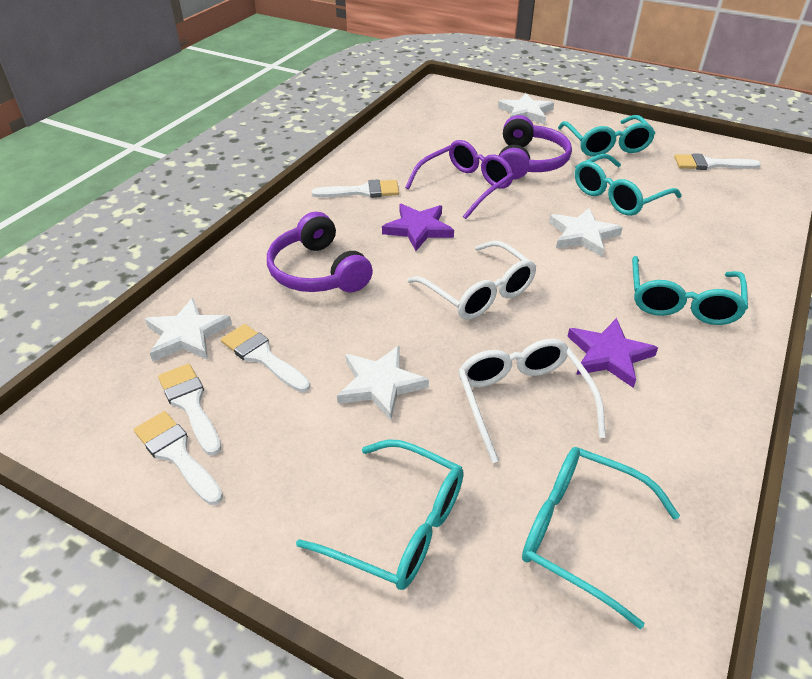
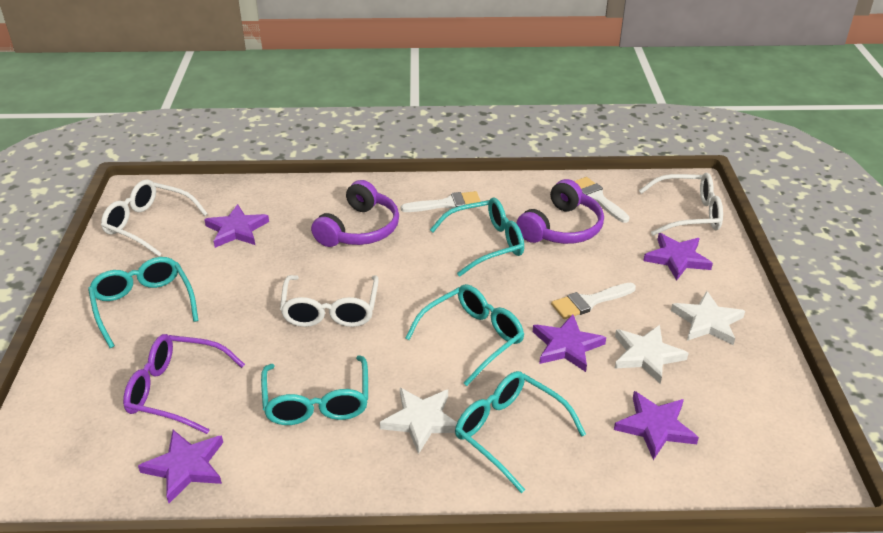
purple star: 2 -> 5
white brush: 5 -> 3
white glasses: 2 -> 3
white star: 4 -> 3

